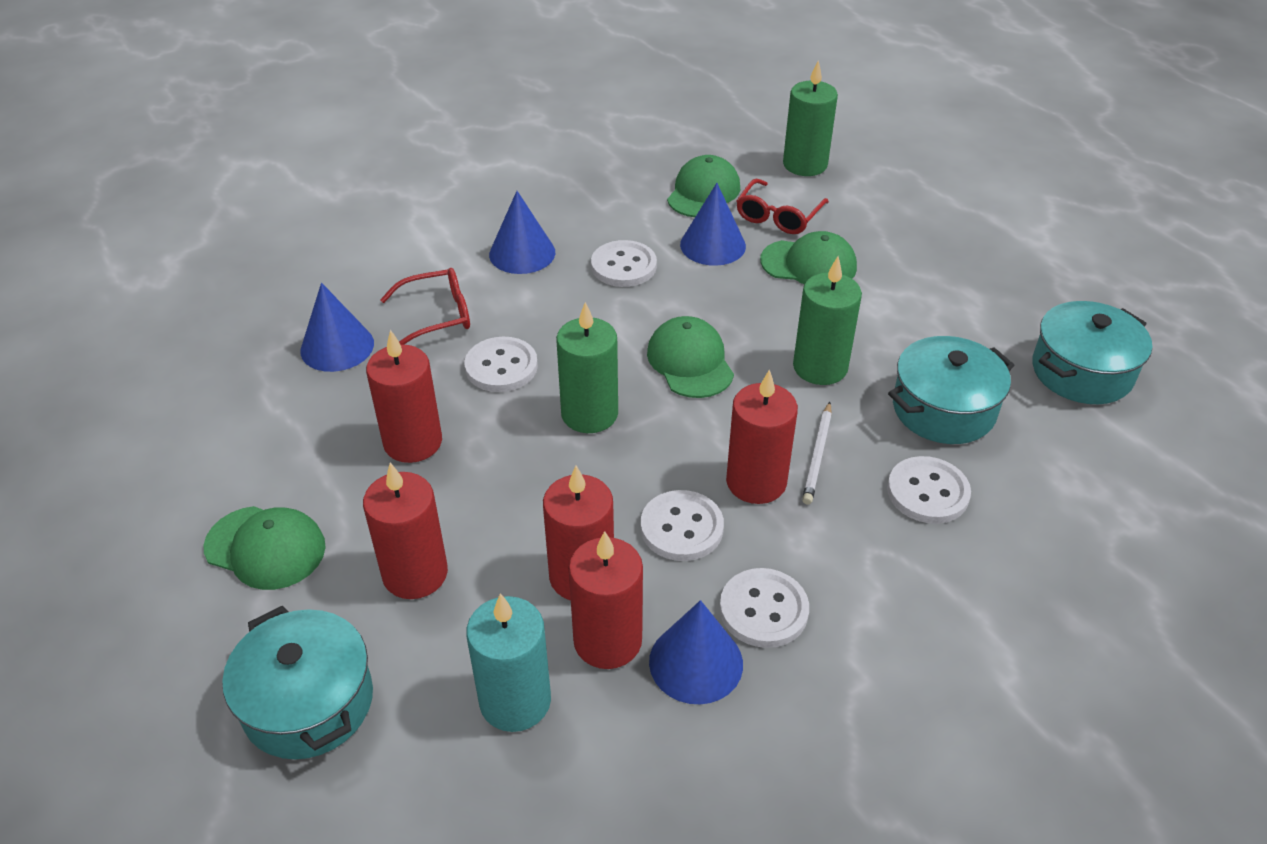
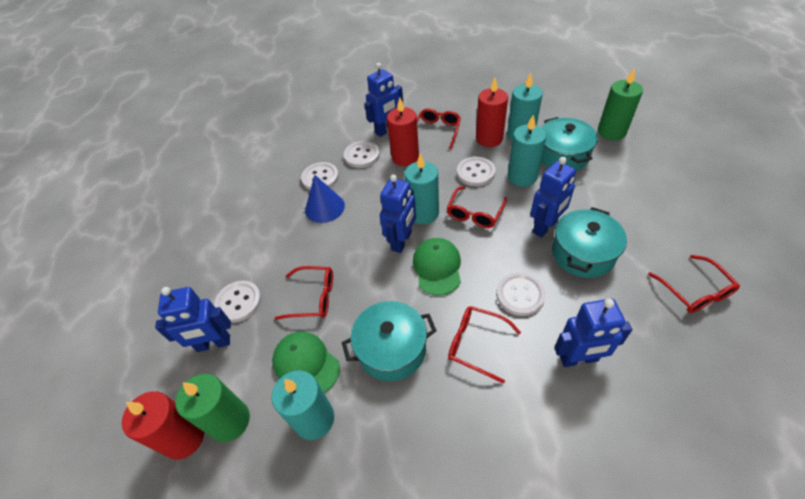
blue cone: 4 -> 1
blue robot: 0 -> 5
green candle: 3 -> 2
green cap: 4 -> 2
red candle: 5 -> 3
red glasses: 2 -> 5
turquoise candle: 1 -> 4
white pencil: 1 -> 0

